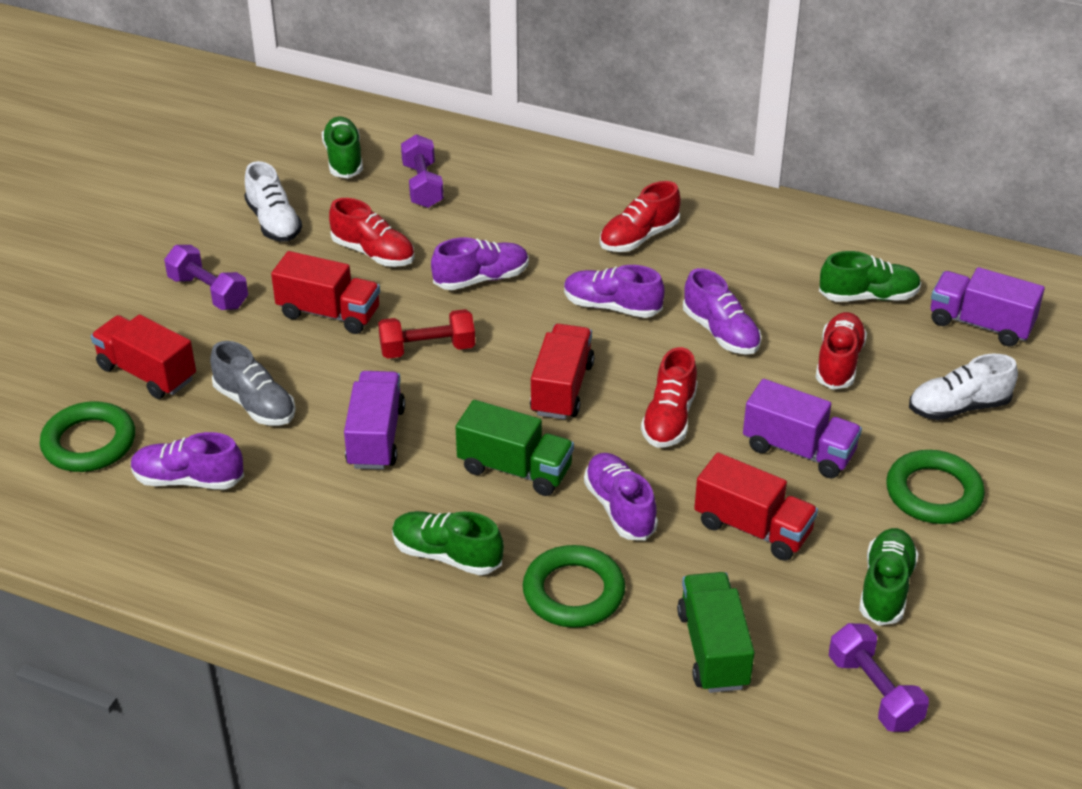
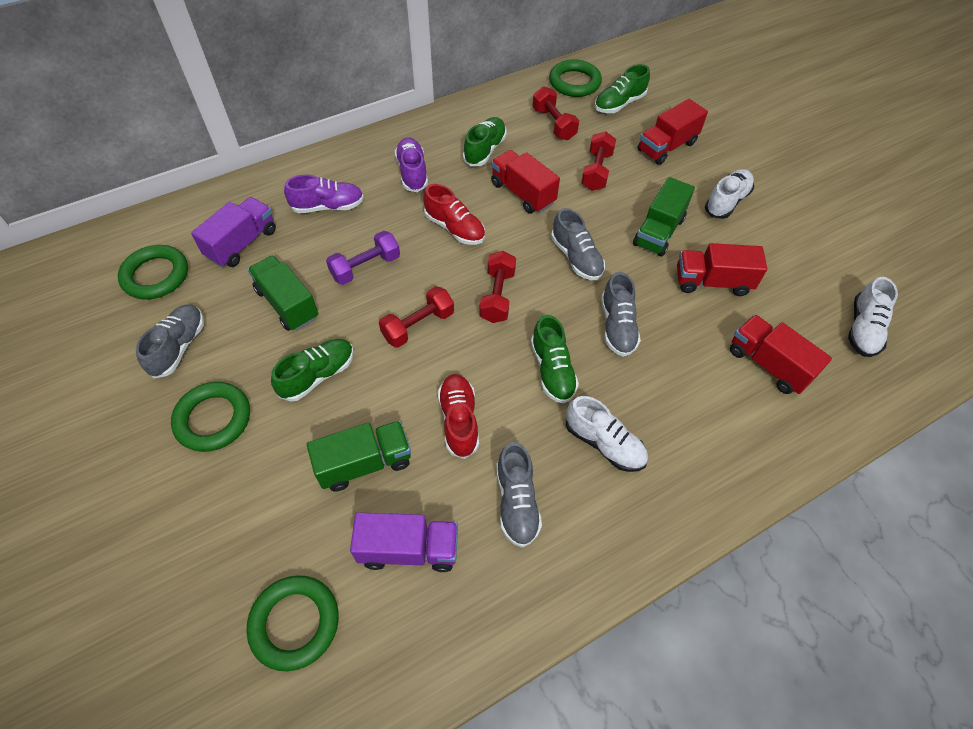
green ring: 3 -> 4
green truck: 2 -> 3
grey shoe: 1 -> 4
purple dumbbell: 3 -> 1
purple shoe: 5 -> 2
purple truck: 3 -> 2
red dumbbell: 1 -> 4
red shoe: 4 -> 2
white shoe: 2 -> 3

